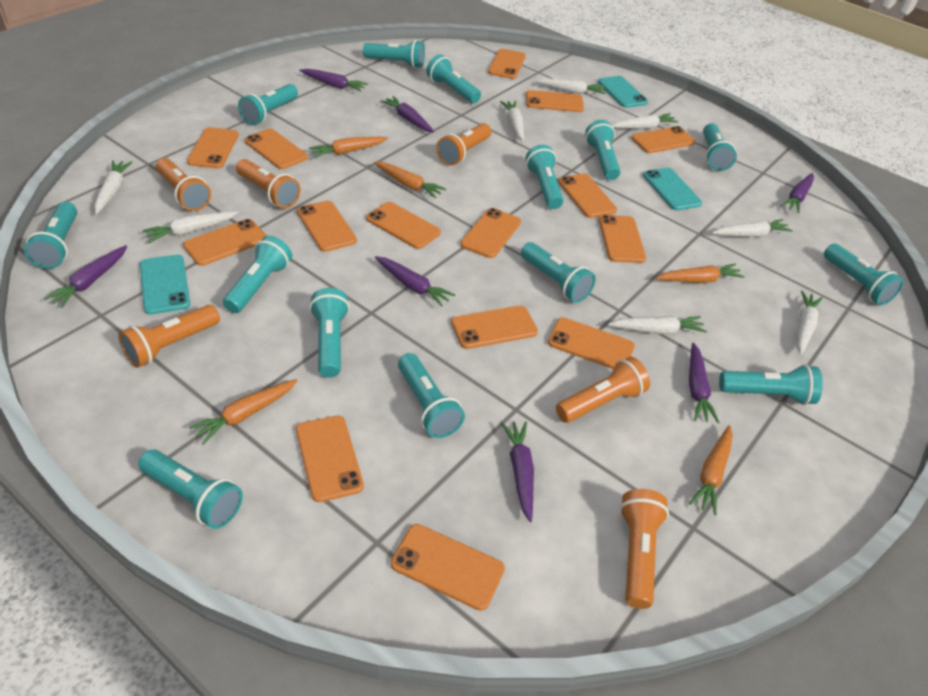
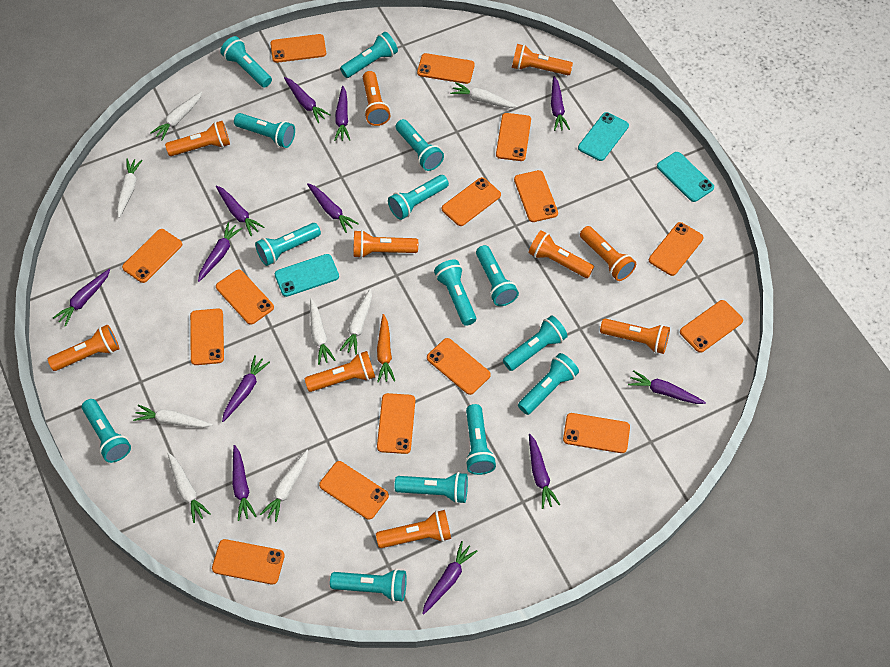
orange carrot: 5 -> 1
orange flashlight: 6 -> 10
purple carrot: 7 -> 12

